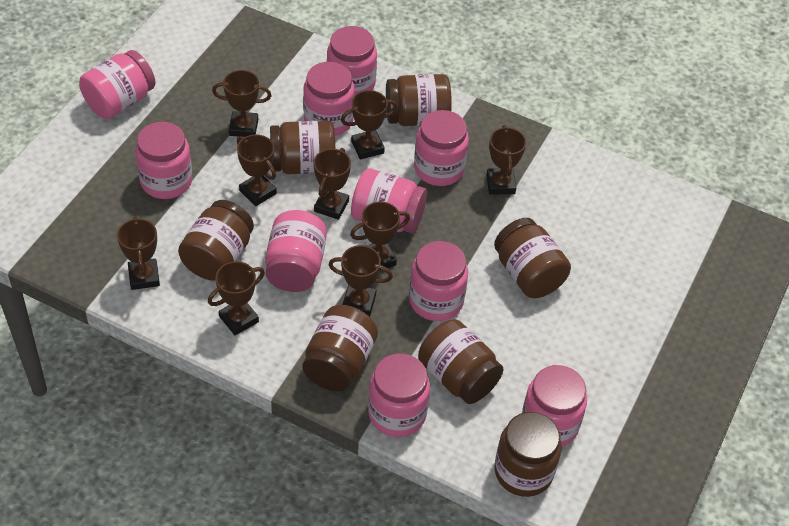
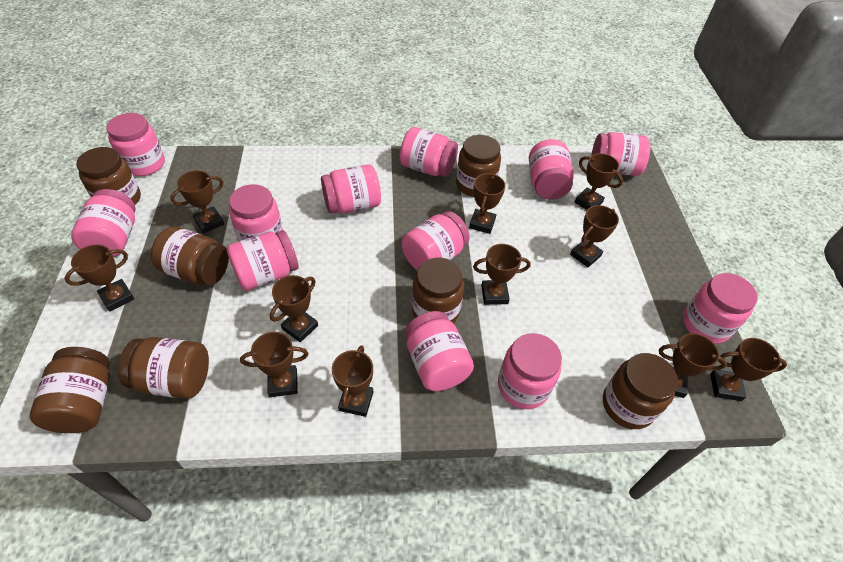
brown trophy: 9 -> 11
pink jar: 10 -> 12

